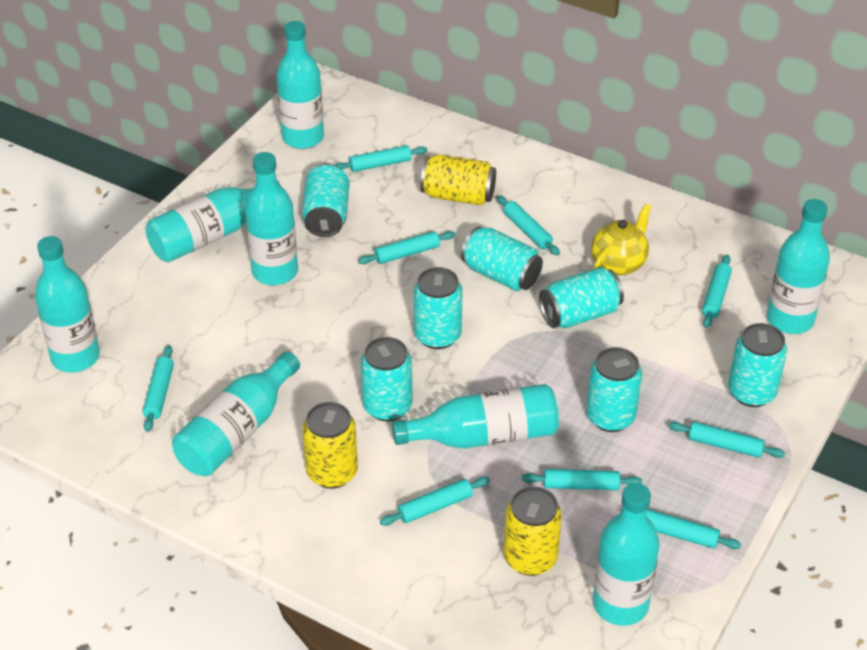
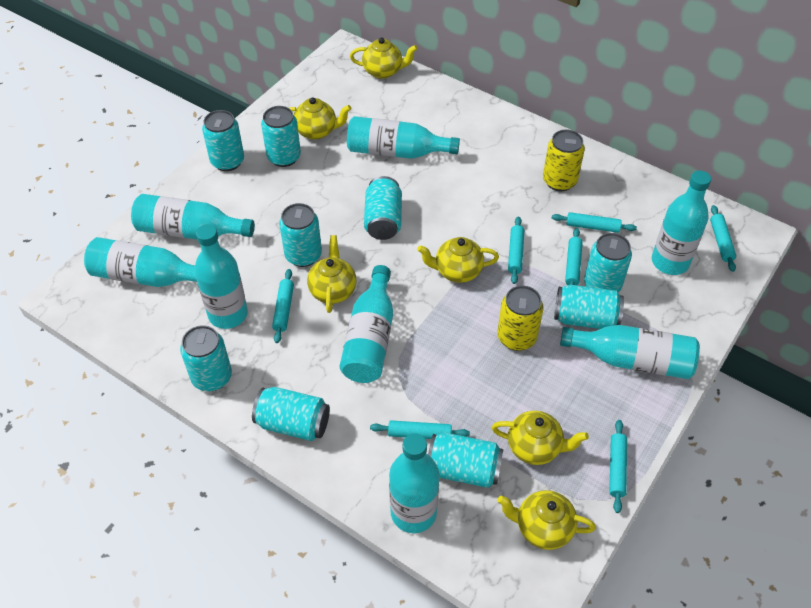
turquoise can: 7 -> 9
turquoise rolling pin: 9 -> 7
yellow can: 3 -> 2
yellow teapot: 1 -> 6

